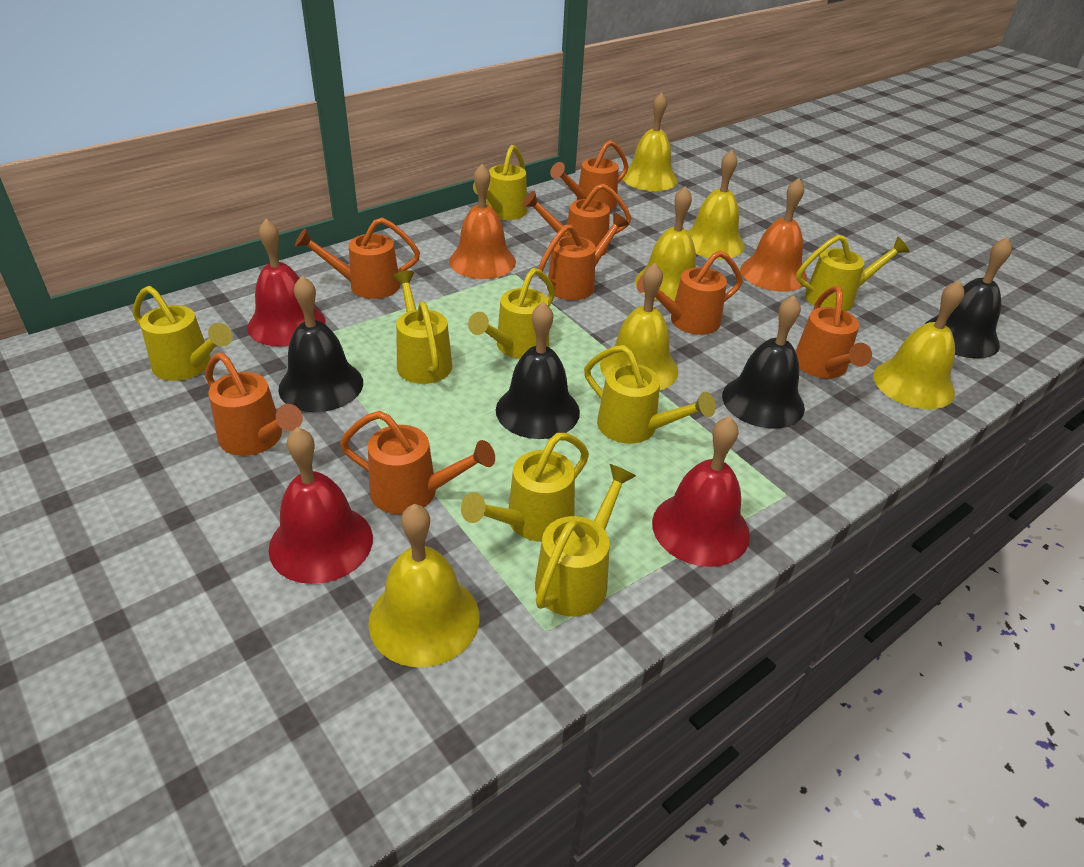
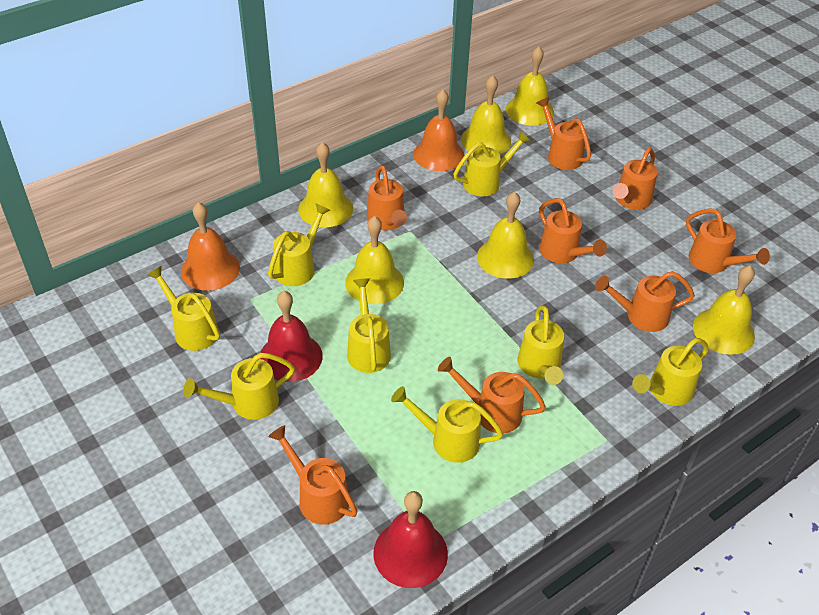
black bell: 4 -> 0
red bell: 3 -> 2

